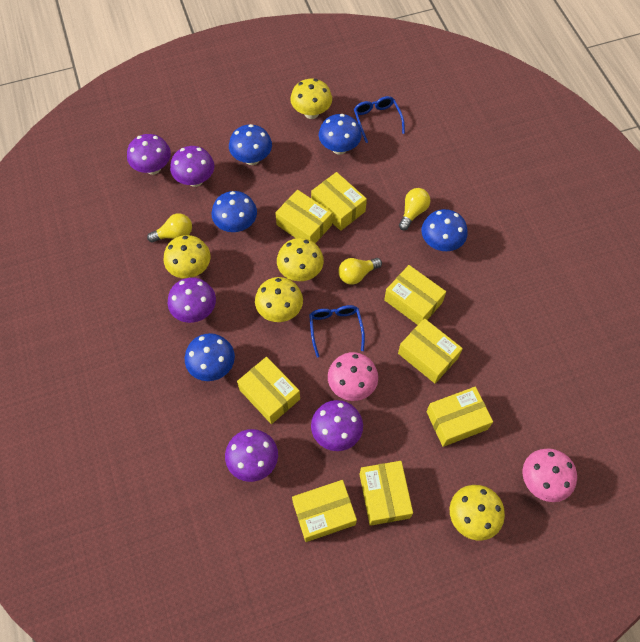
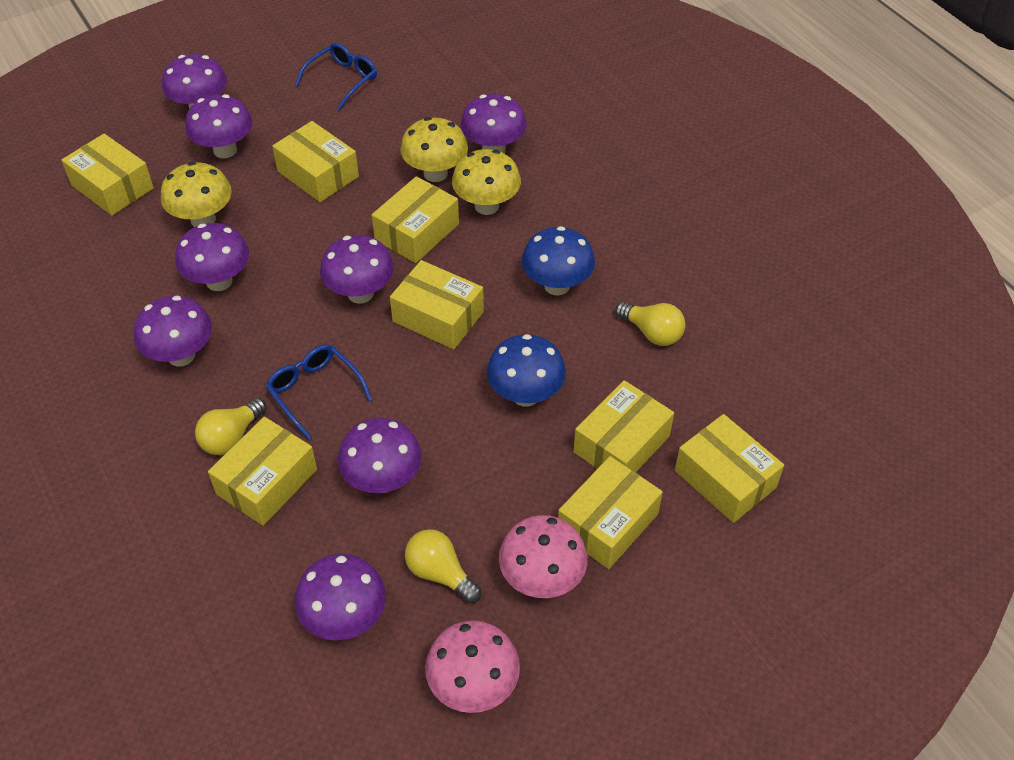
blue mushroom: 5 -> 2
purple mushroom: 5 -> 8
yellow mushroom: 5 -> 3

